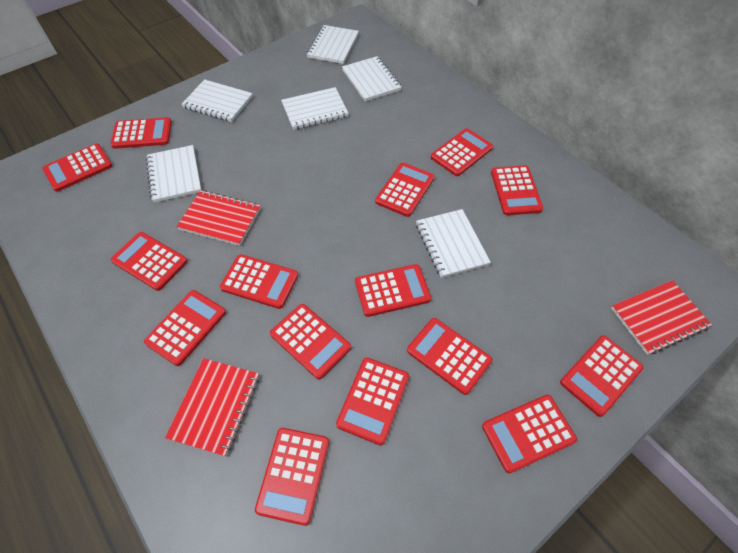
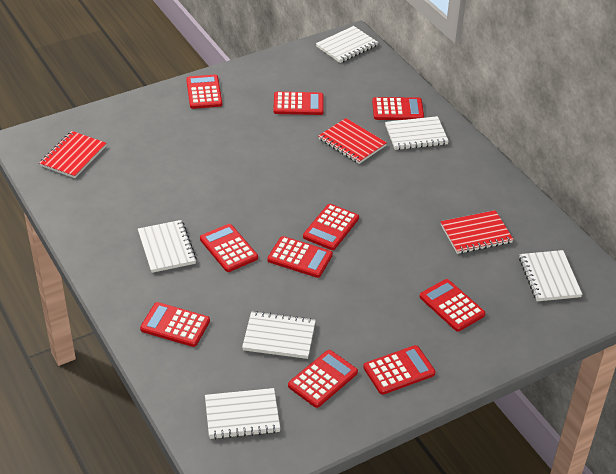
red calculator: 15 -> 10

